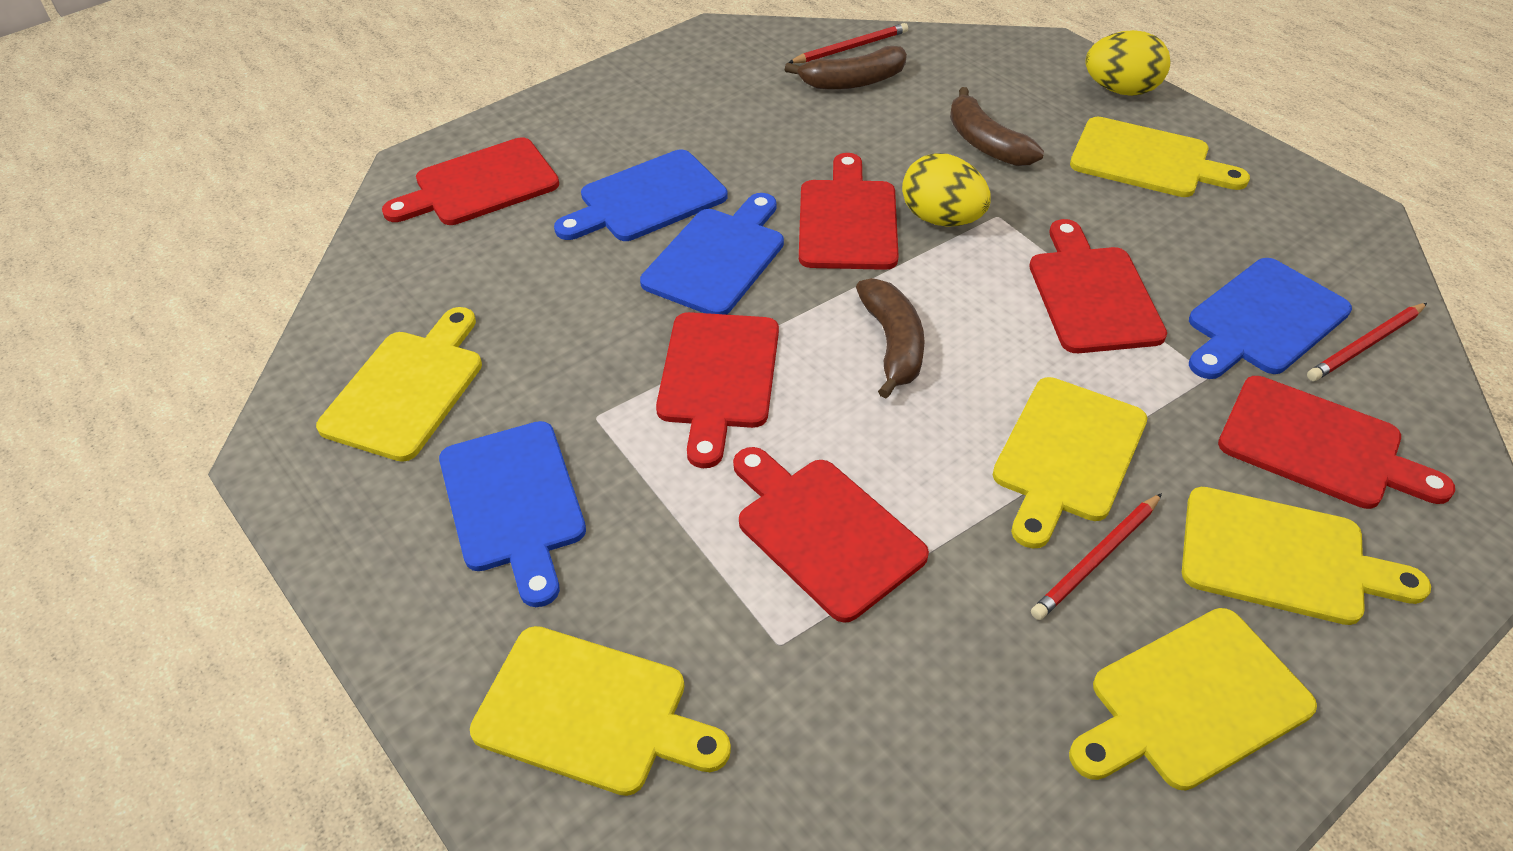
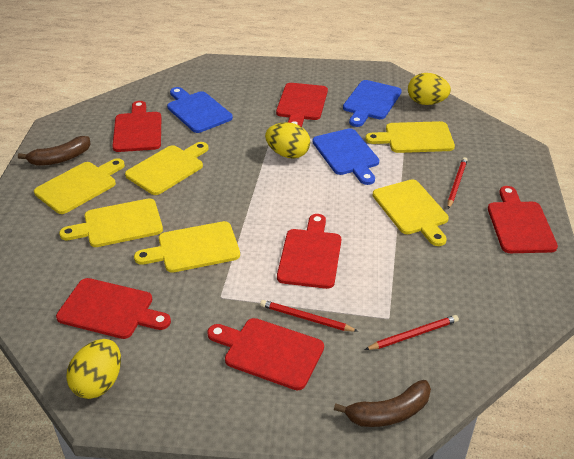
blue cutting board: 4 -> 3
brown banana: 3 -> 2
yellow egg: 2 -> 3

